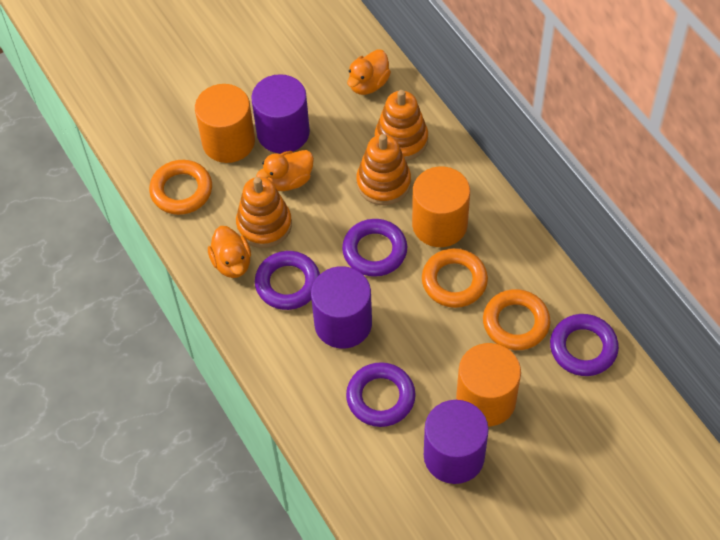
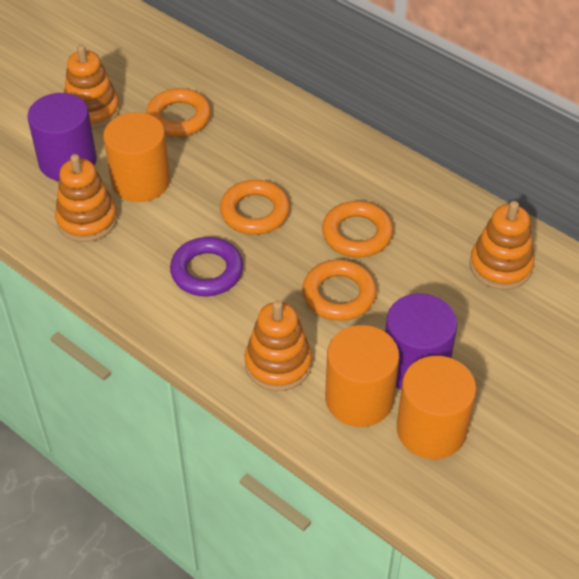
orange duck: 3 -> 0
orange ring: 3 -> 4
orange stacking toy: 3 -> 4
purple cylinder: 3 -> 2
purple ring: 4 -> 1

